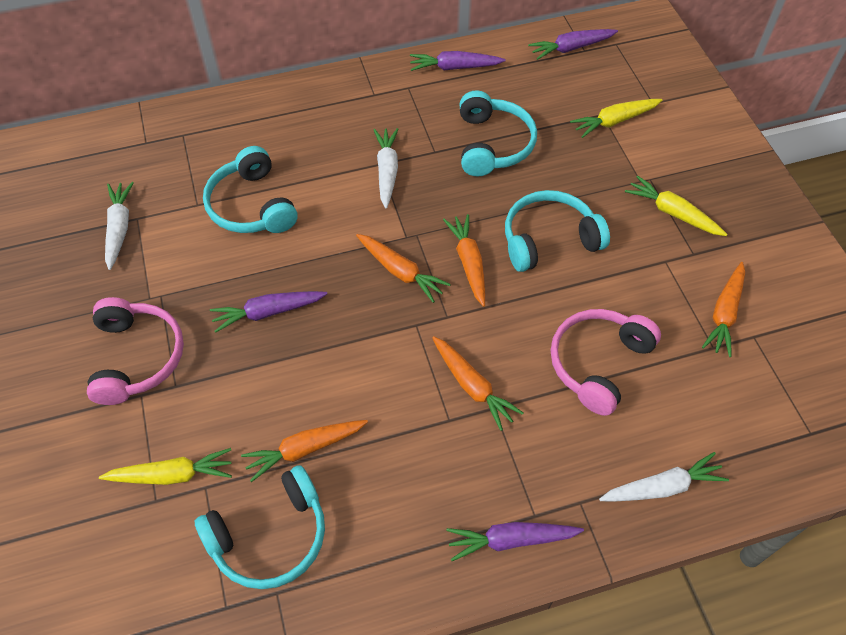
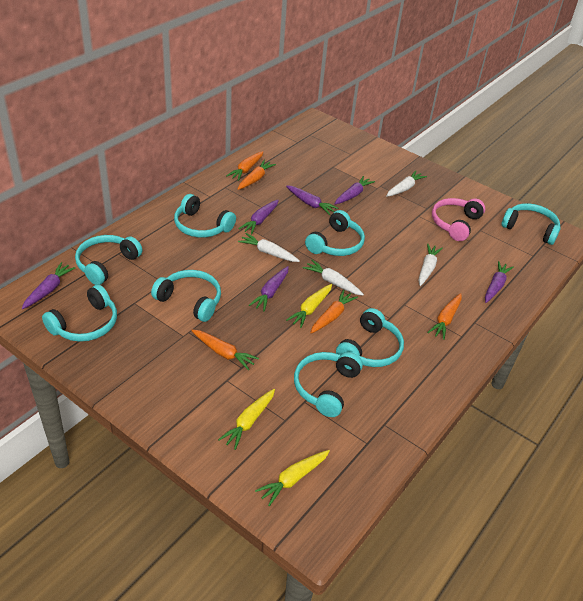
pink headphones: 2 -> 1
purple carrot: 4 -> 6
turquoise headphones: 4 -> 8
white carrot: 3 -> 4

